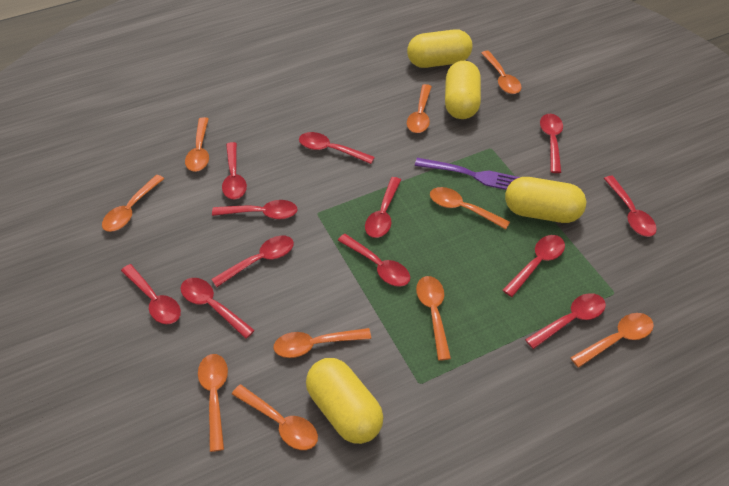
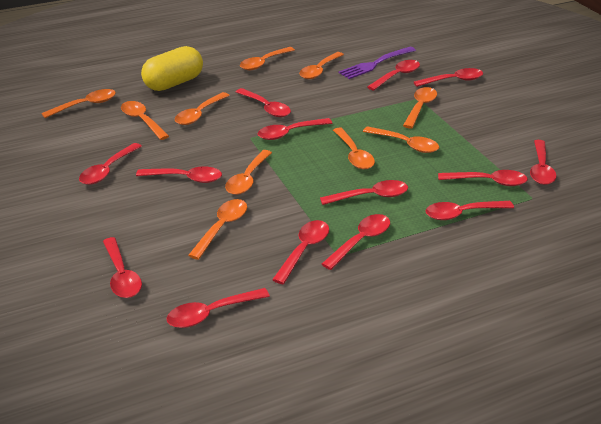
red spoon: 12 -> 14
yellow capsule: 4 -> 1

